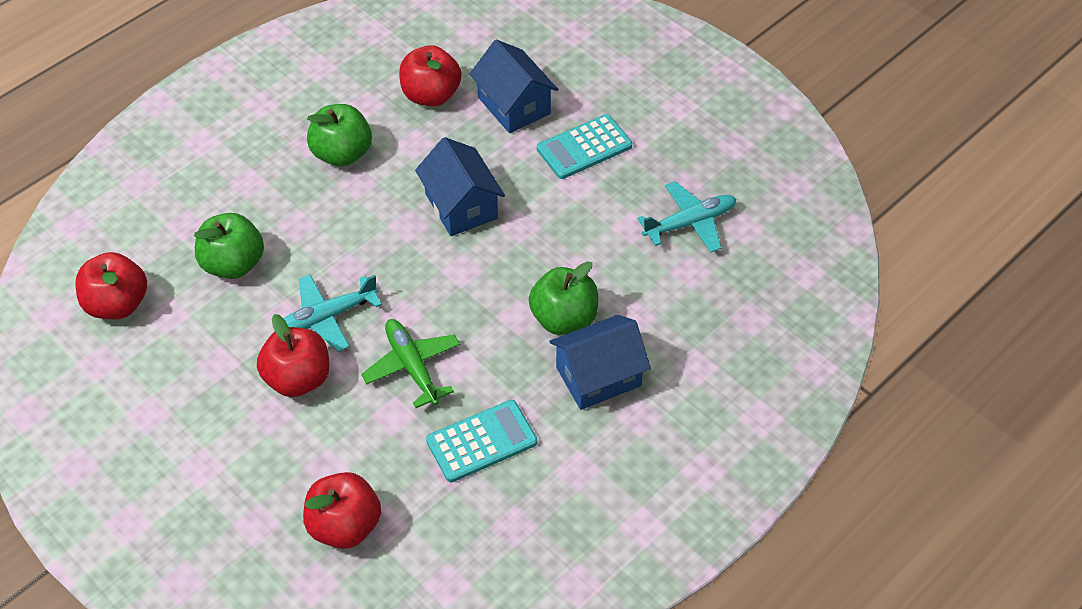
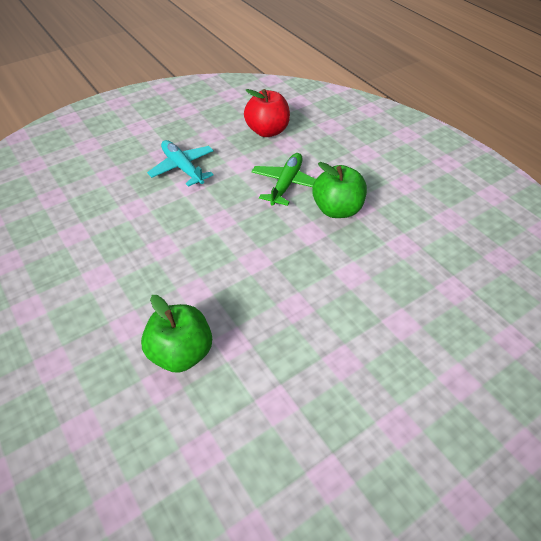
blue house: 3 -> 0
green apple: 3 -> 2
red apple: 4 -> 1
turquoise calculator: 2 -> 0
turquoise plane: 2 -> 1

